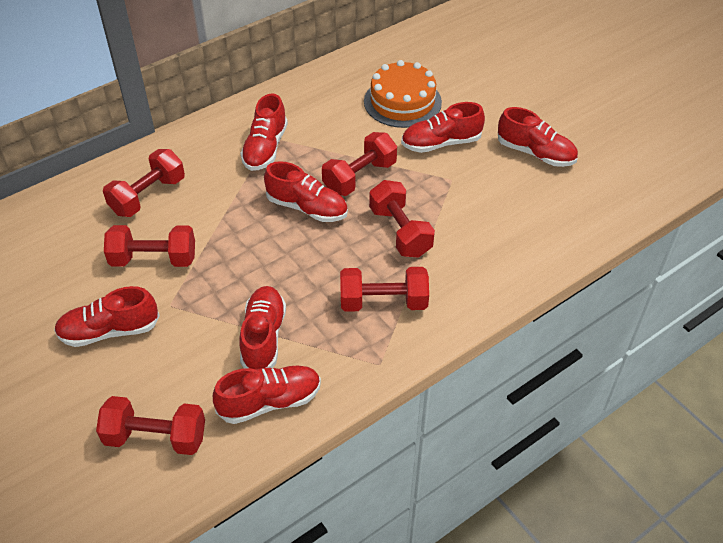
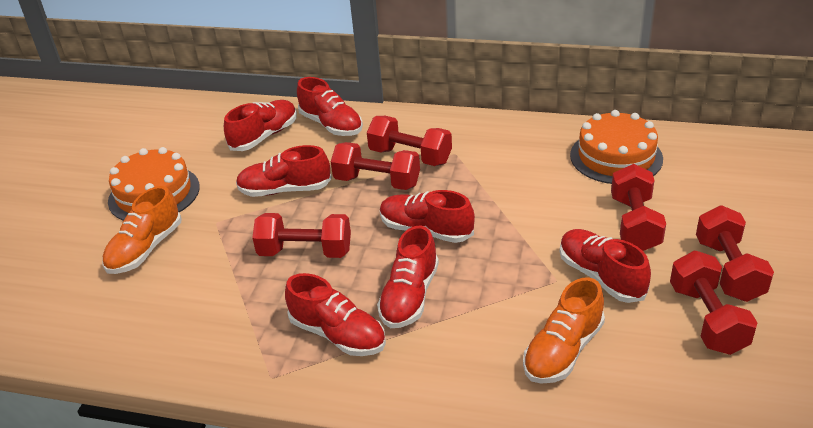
orange cake: 1 -> 2
orange shoe: 0 -> 2

